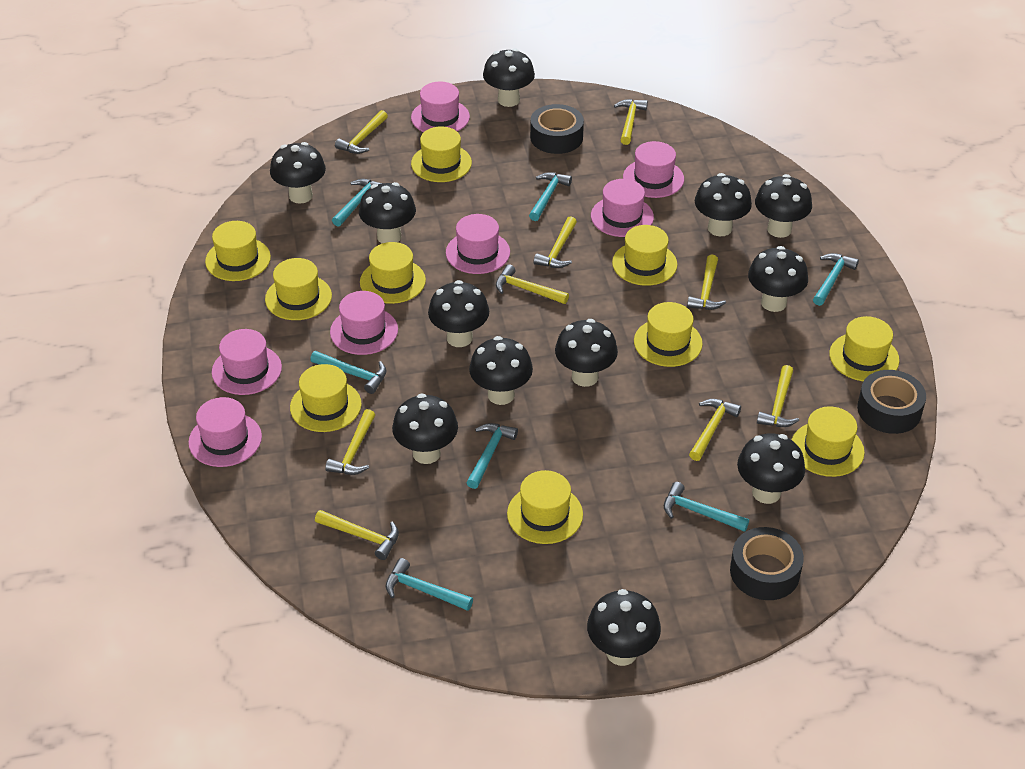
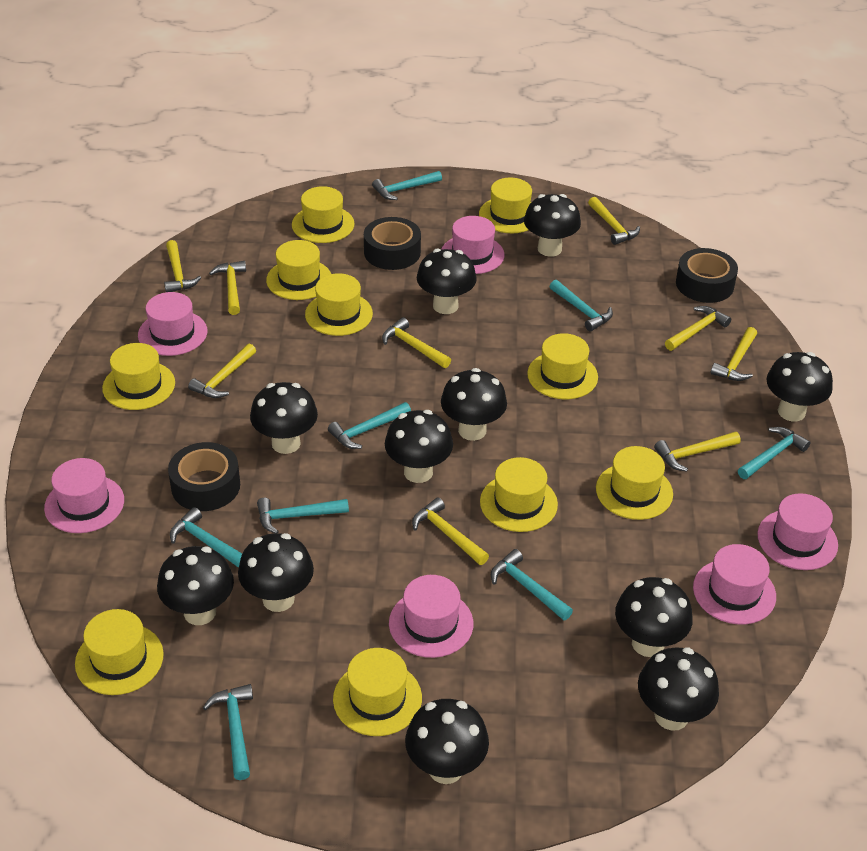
black mushroom: 12 -> 11
pink hat: 7 -> 6
turquoise hammer: 7 -> 8

